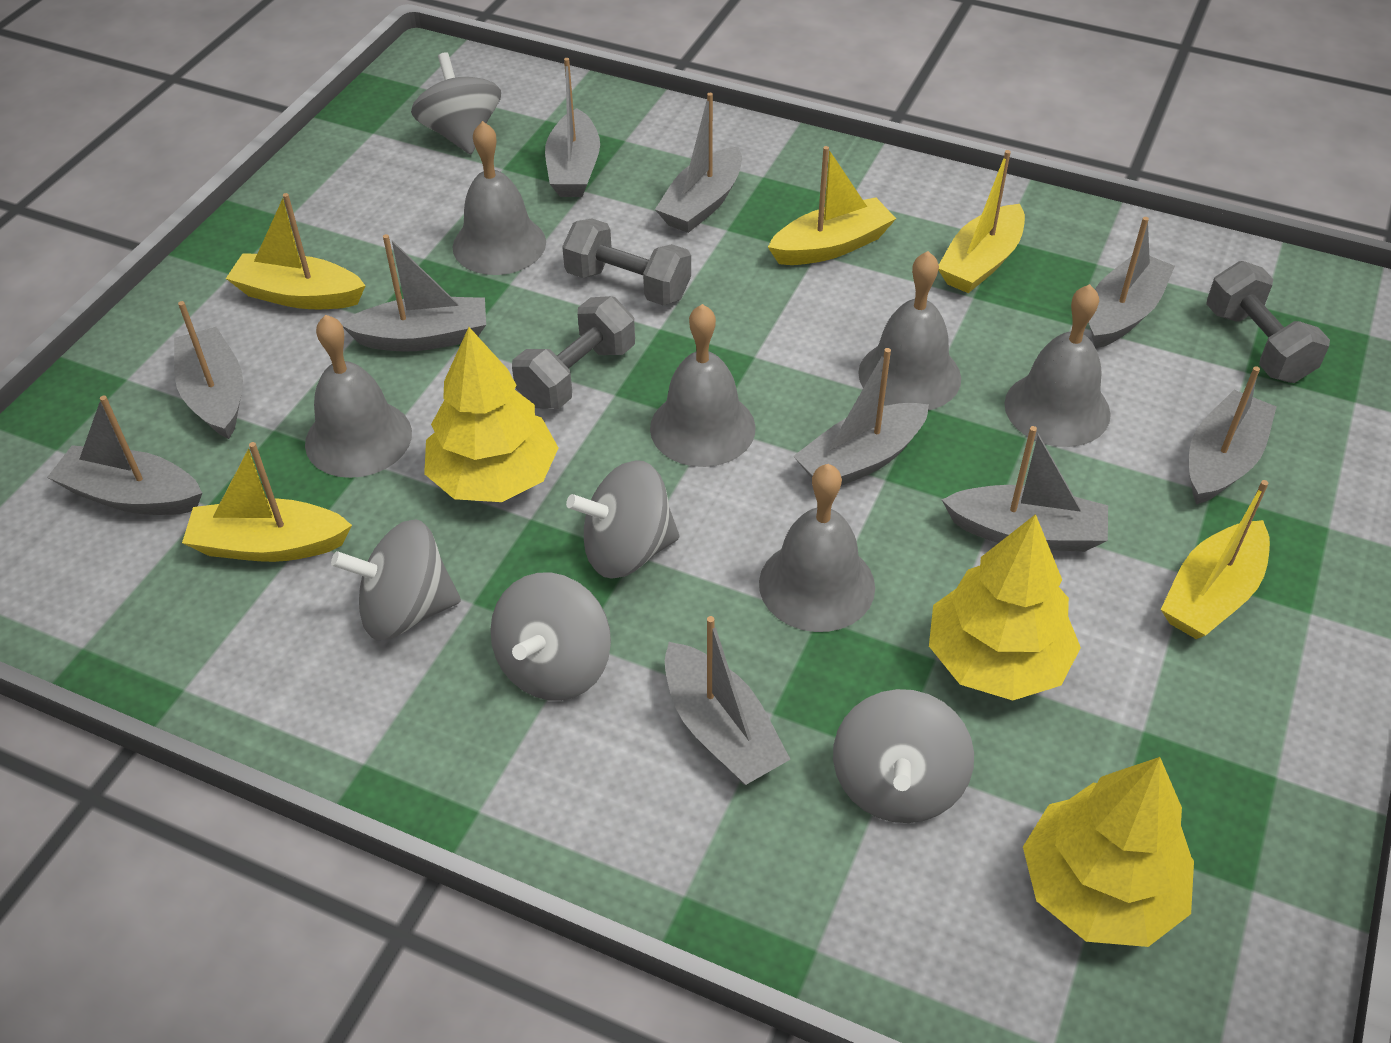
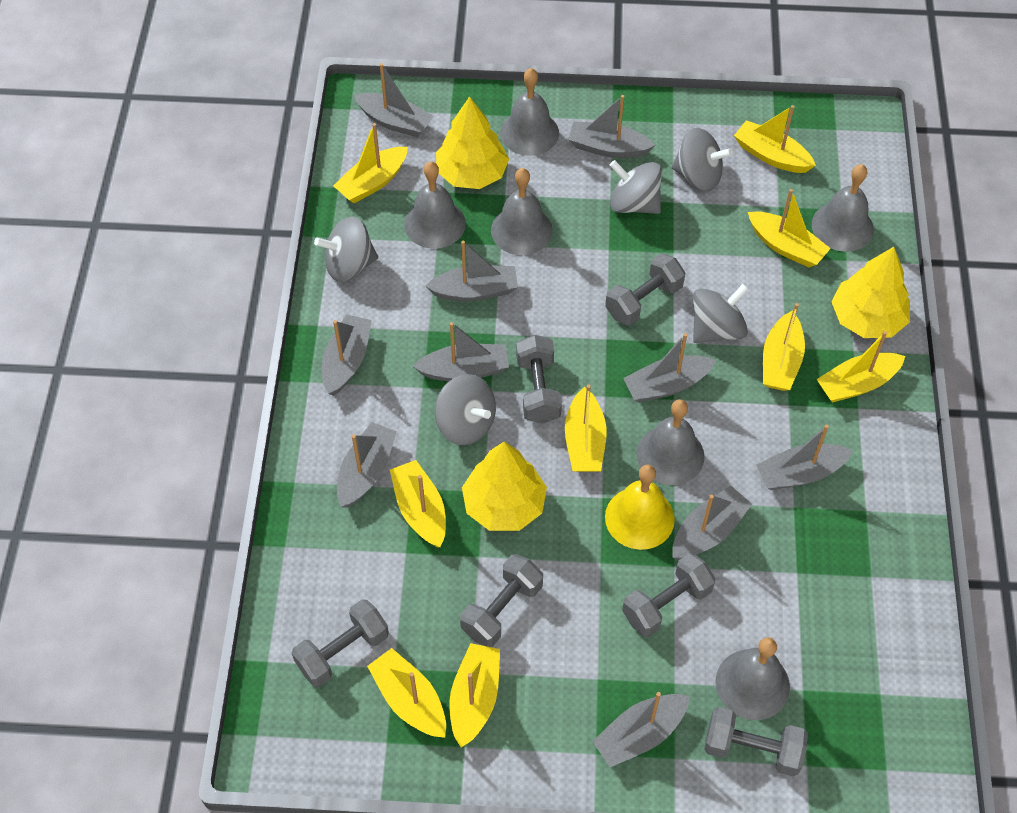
grey dumbbell: 3 -> 6
yellow bell: 0 -> 1
yellow boat: 5 -> 9

